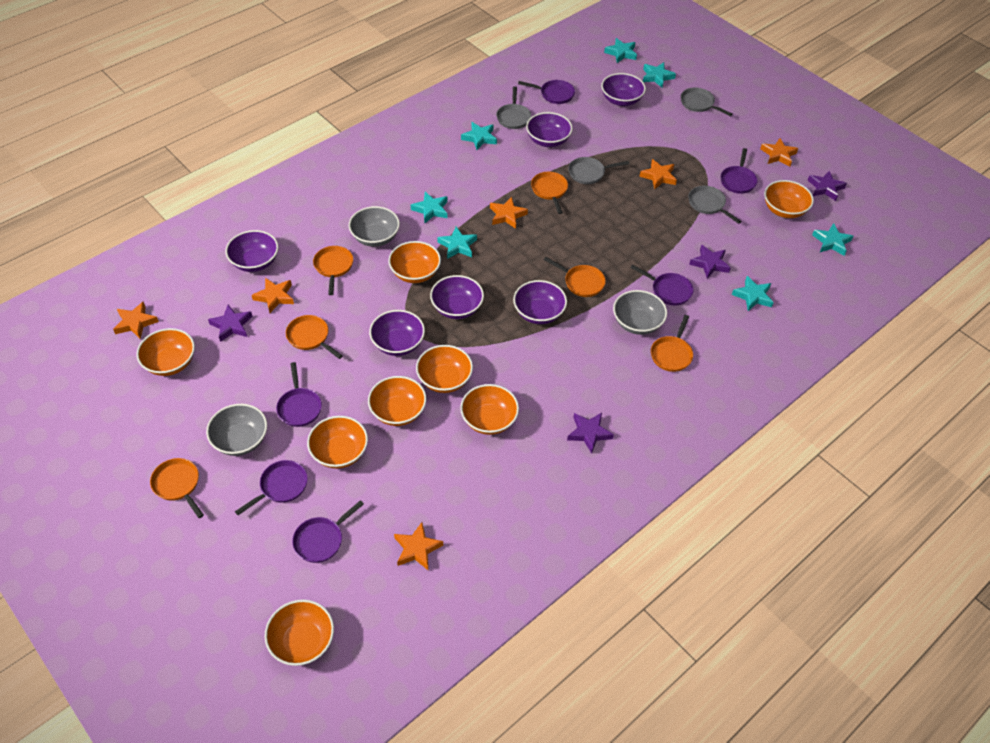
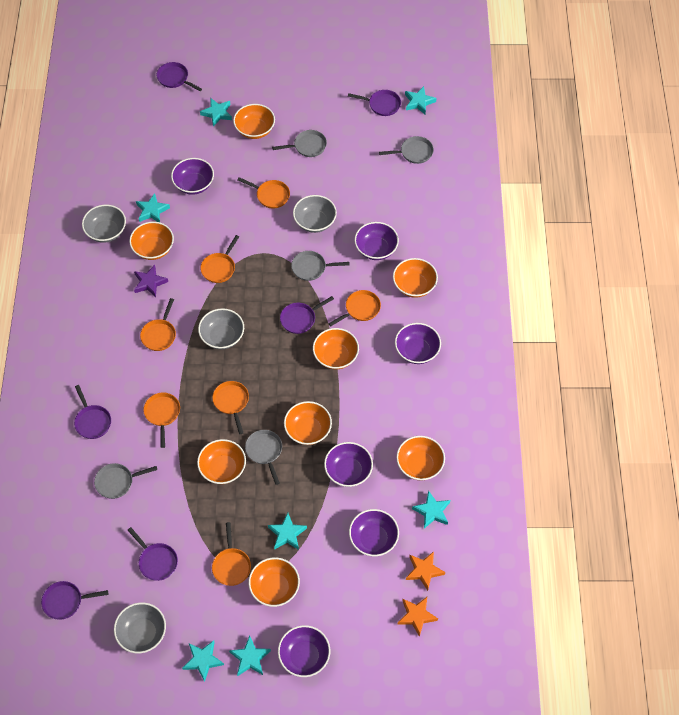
grey bowl: 3 -> 4
grey pan: 4 -> 5
orange pan: 6 -> 7
orange star: 6 -> 2
purple star: 4 -> 1

